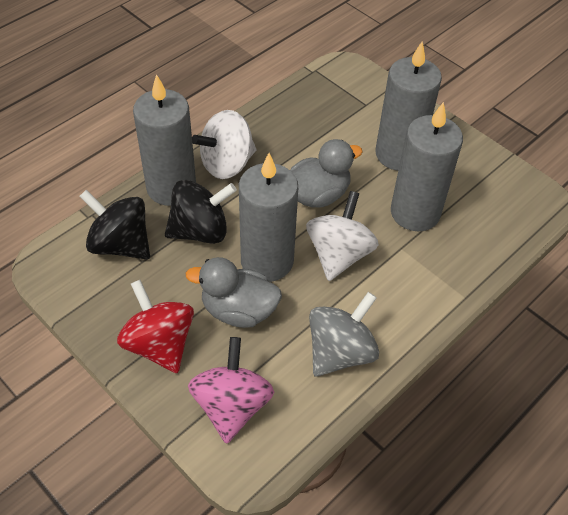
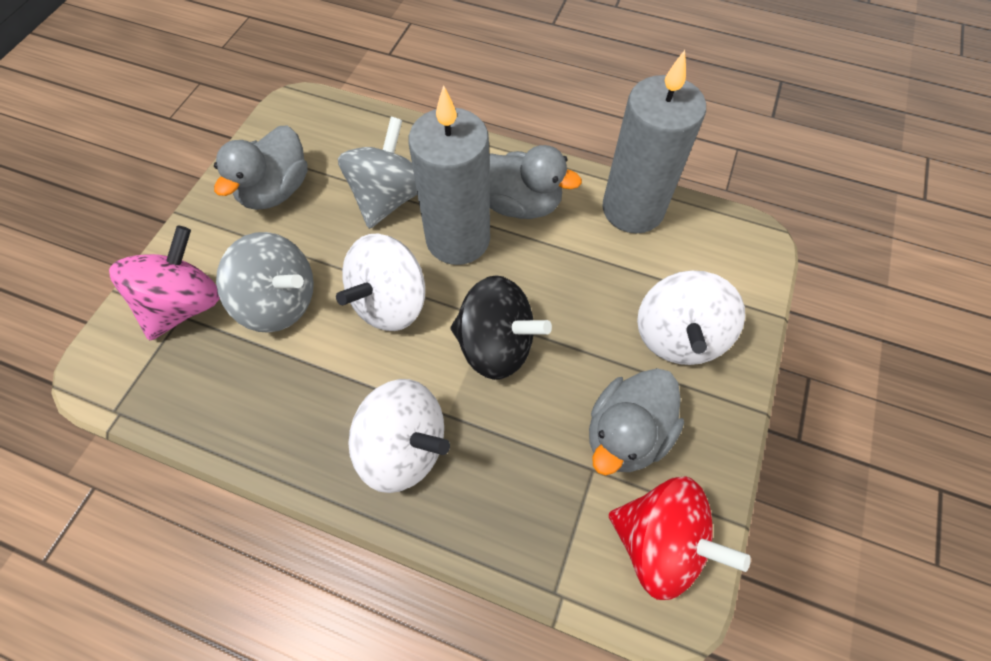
black spinning top: 2 -> 1
grey candle: 4 -> 2
grey duck: 2 -> 3
grey spinning top: 1 -> 2
white spinning top: 2 -> 3

